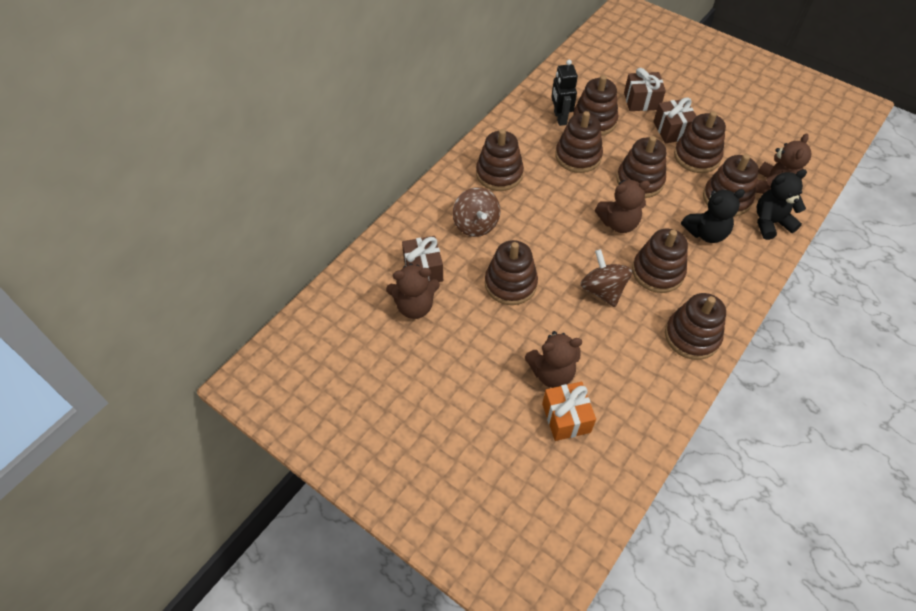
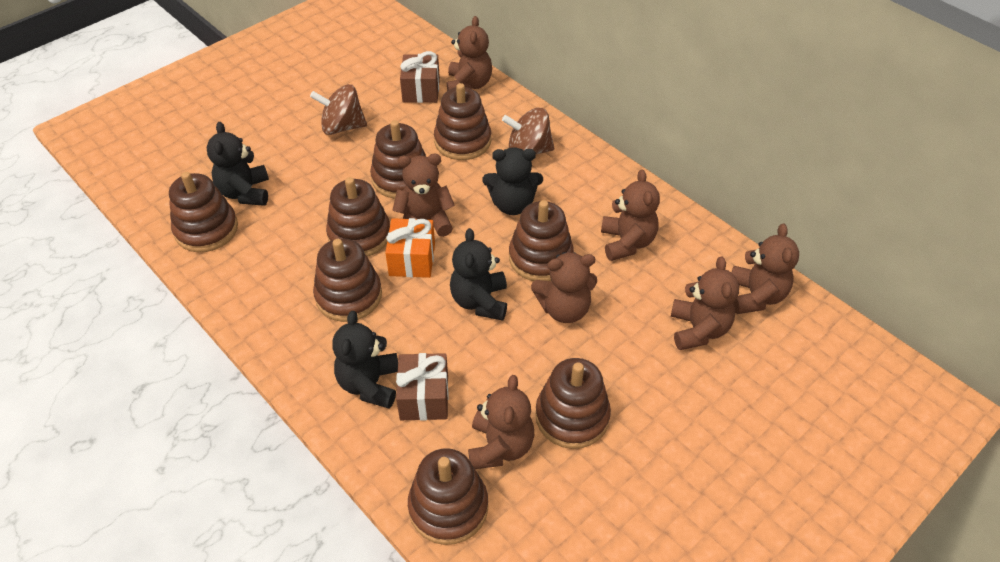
black robot: 1 -> 0
black teddy bear: 2 -> 4
brown gift: 3 -> 2
brown stacking toy: 9 -> 8
brown teddy bear: 4 -> 7

